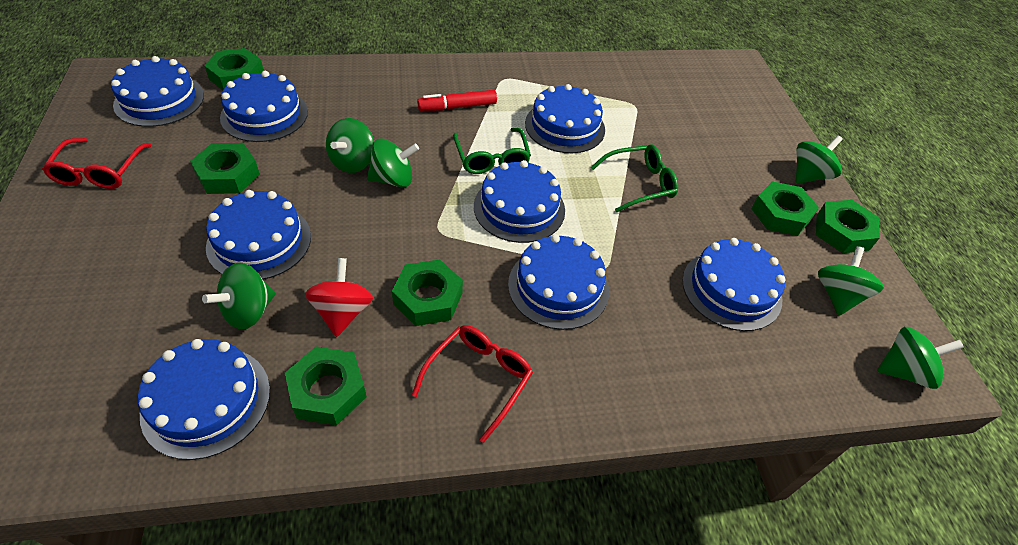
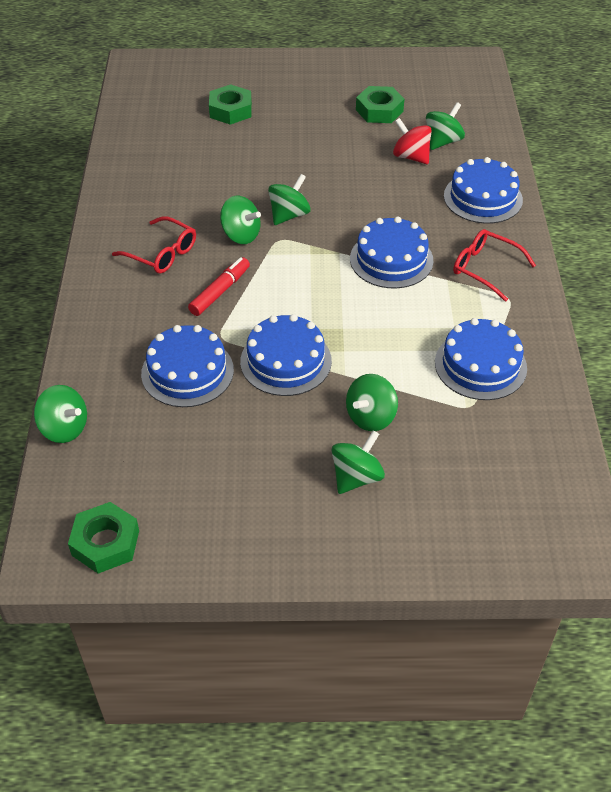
blue cake: 8 -> 5
green glasses: 2 -> 0
green nut: 6 -> 3

